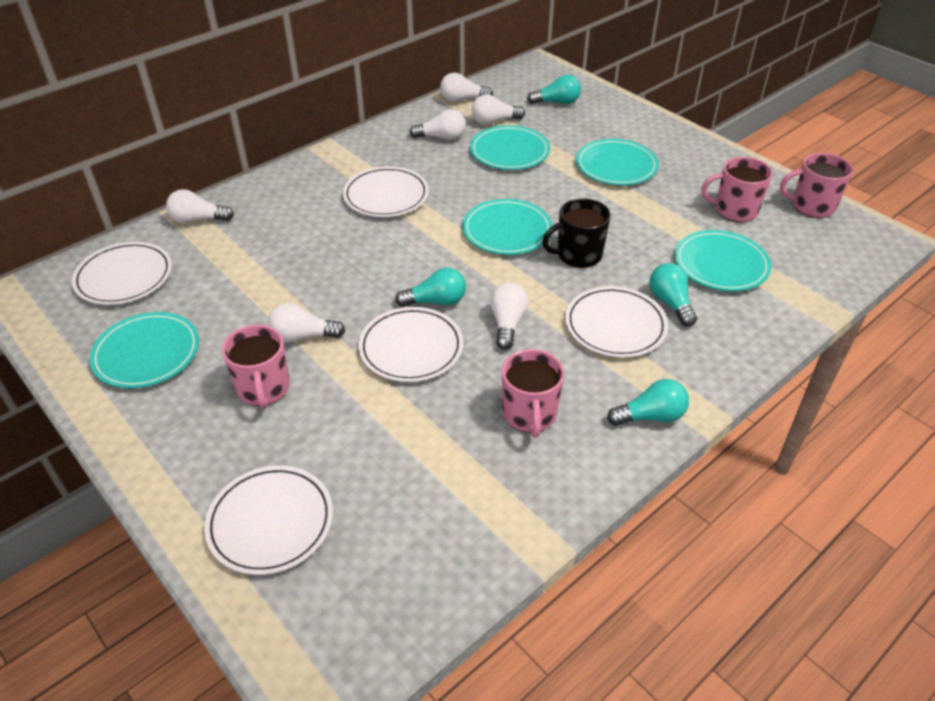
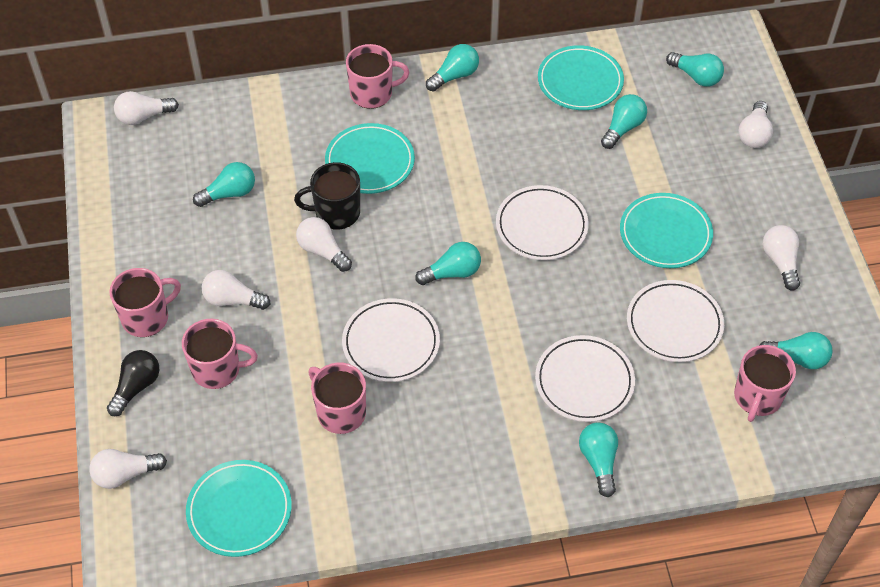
black light bulb: 0 -> 1
pink mug: 4 -> 5
turquoise light bulb: 4 -> 7
turquoise plate: 5 -> 4
white plate: 5 -> 4

